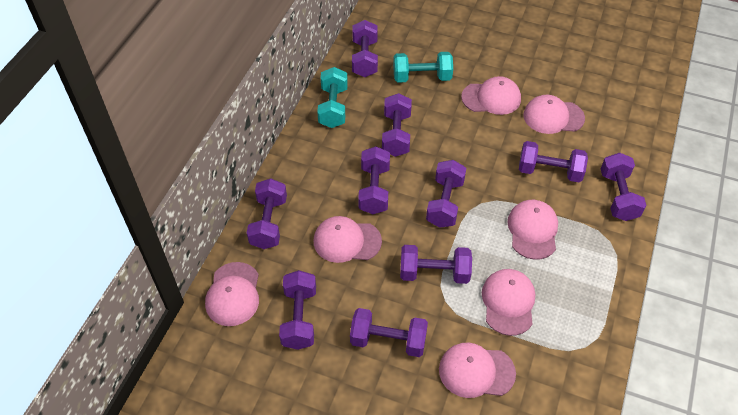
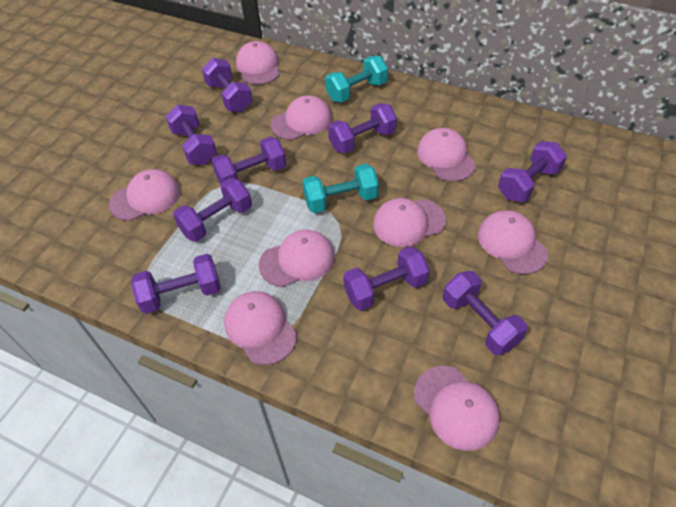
pink cap: 7 -> 9
purple dumbbell: 10 -> 9

